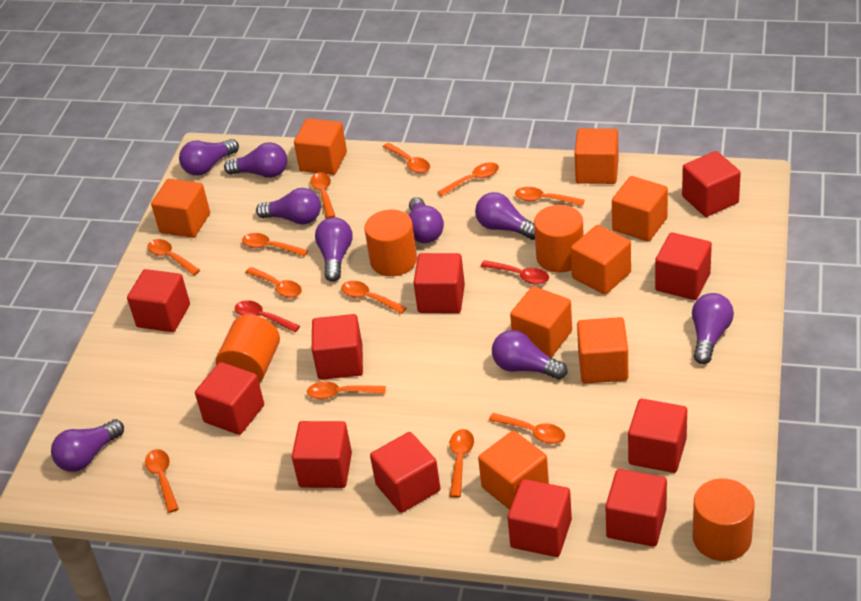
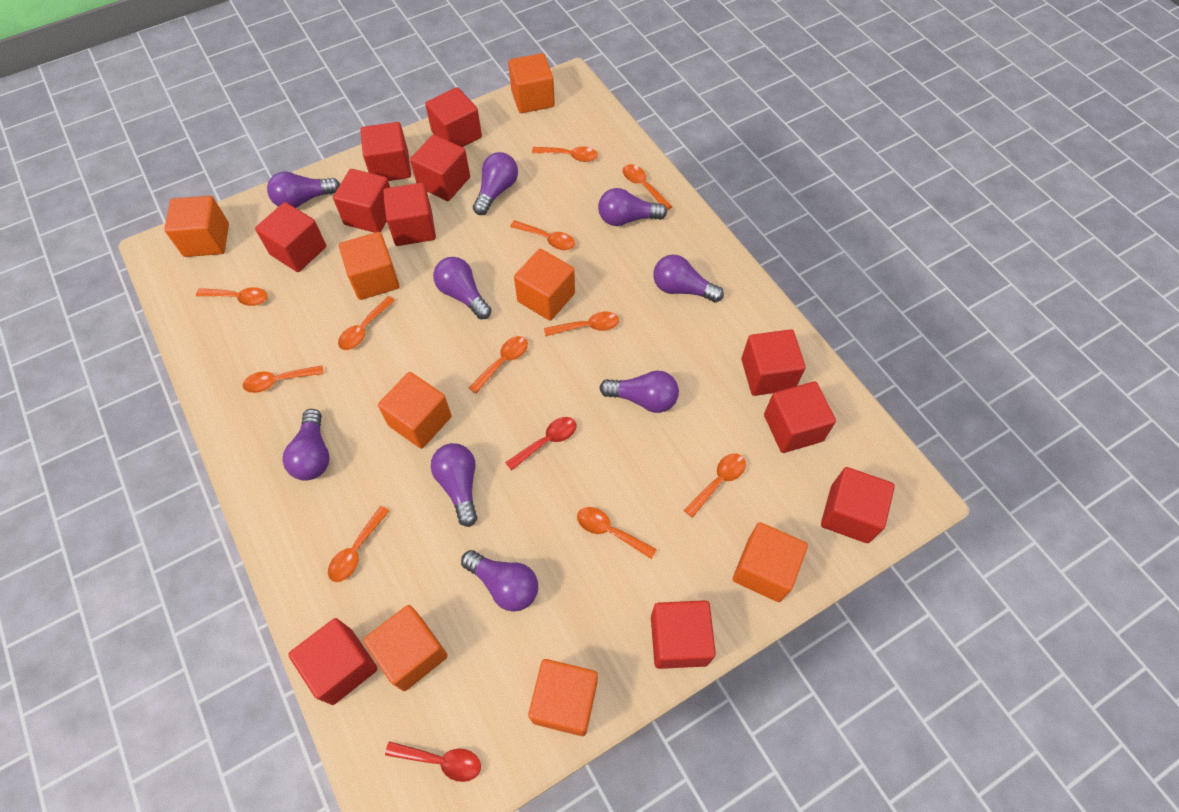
orange cylinder: 4 -> 0
orange spoon: 12 -> 11

